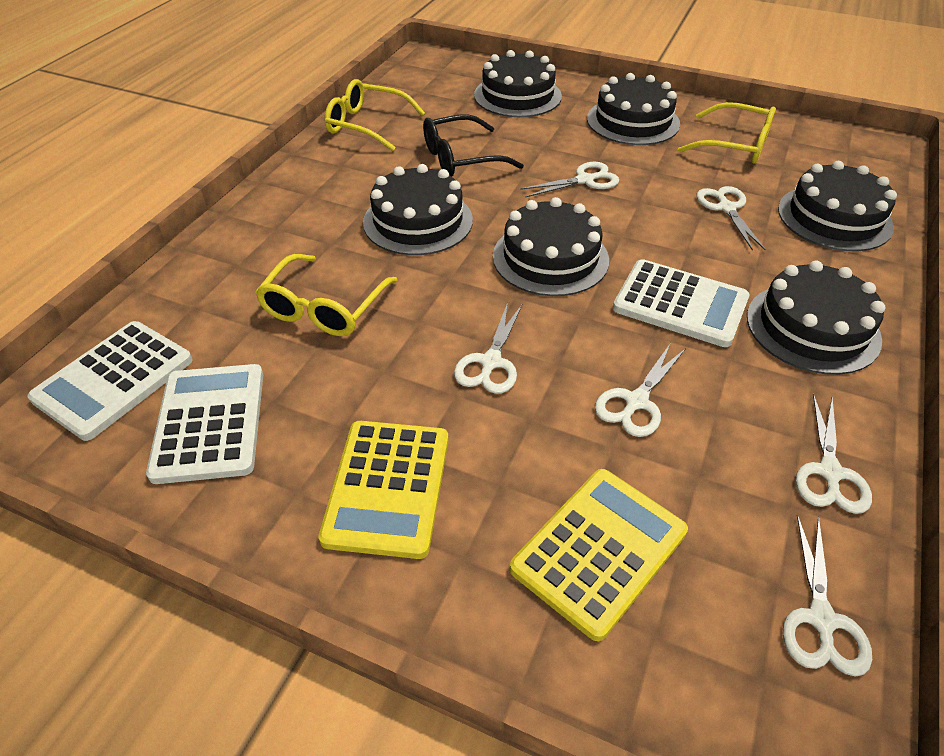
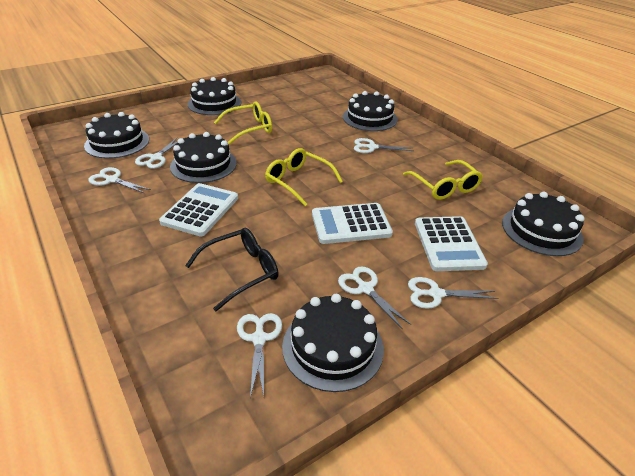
yellow calculator: 2 -> 0

